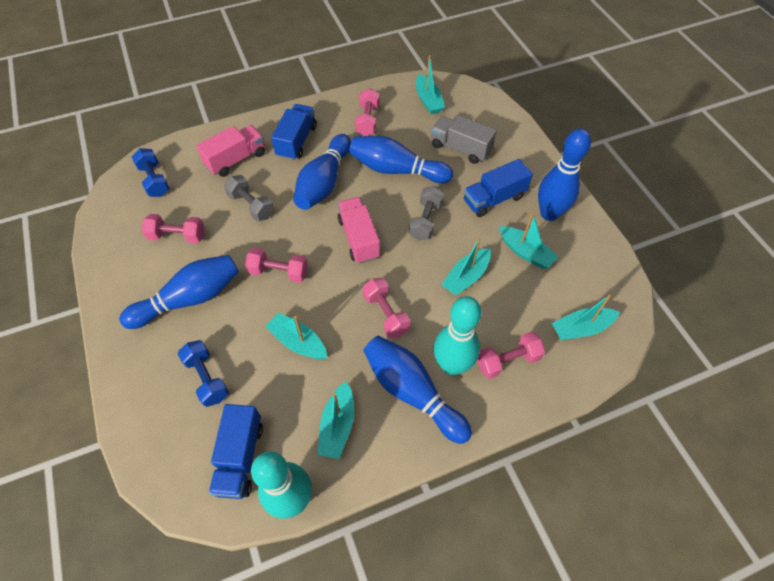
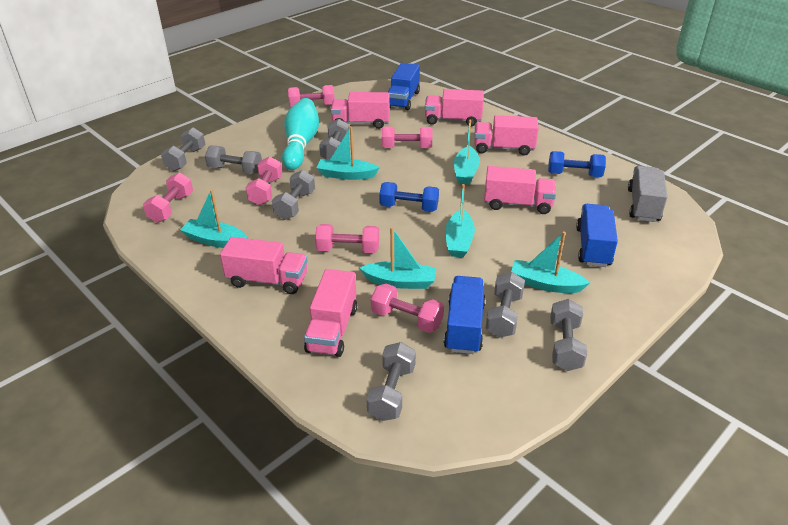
blue bowling pin: 5 -> 0
grey dumbbell: 2 -> 7
pink dumbbell: 5 -> 6
pink truck: 2 -> 6
turquoise bowling pin: 2 -> 1

